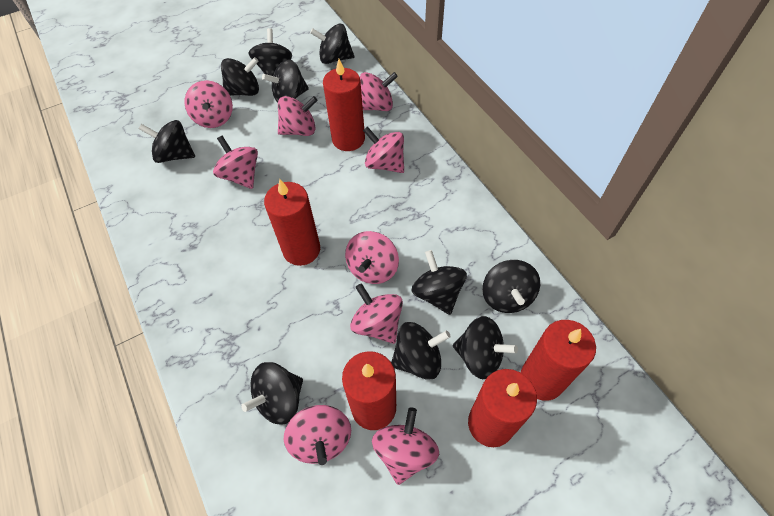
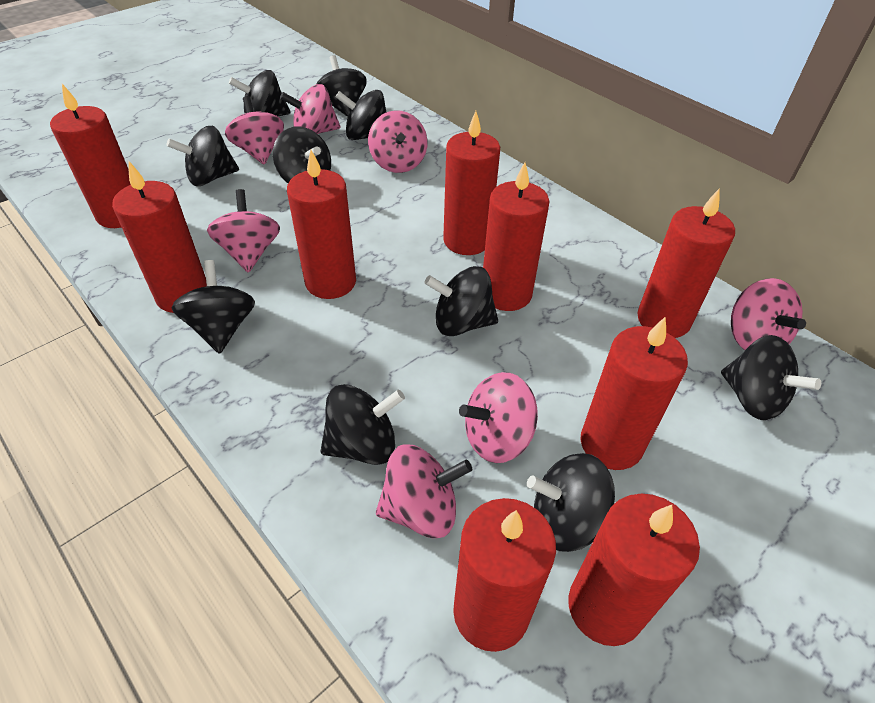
pink spinning top: 9 -> 7
red candle: 5 -> 9

